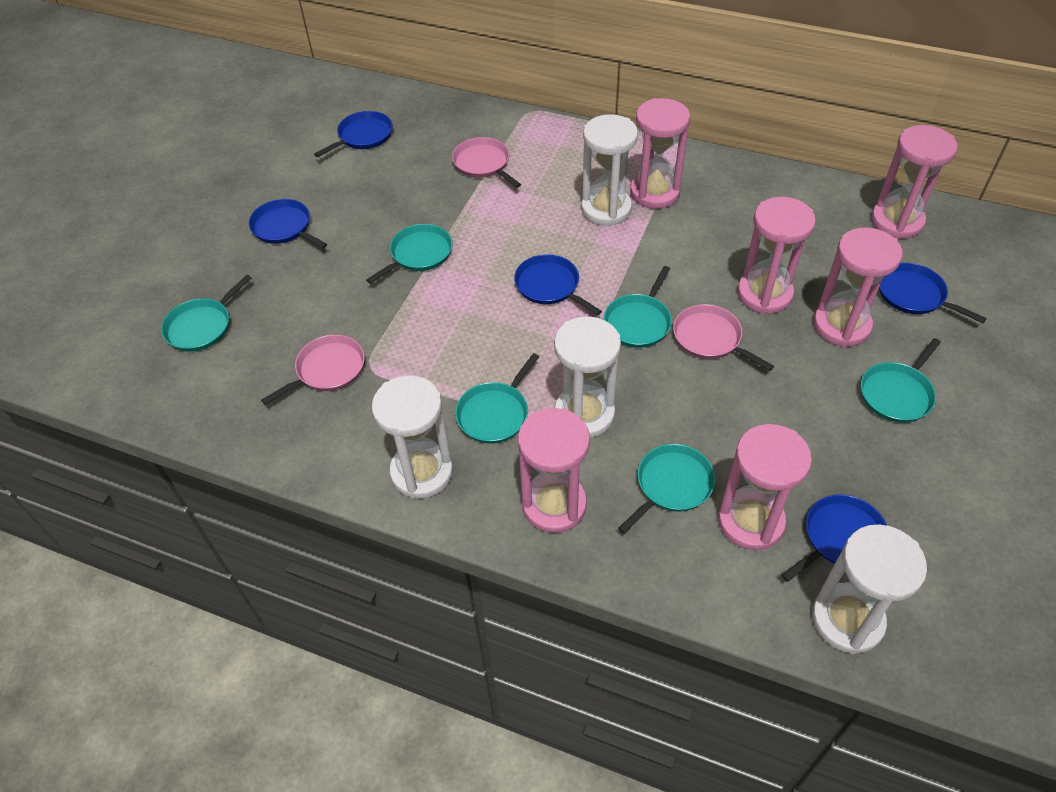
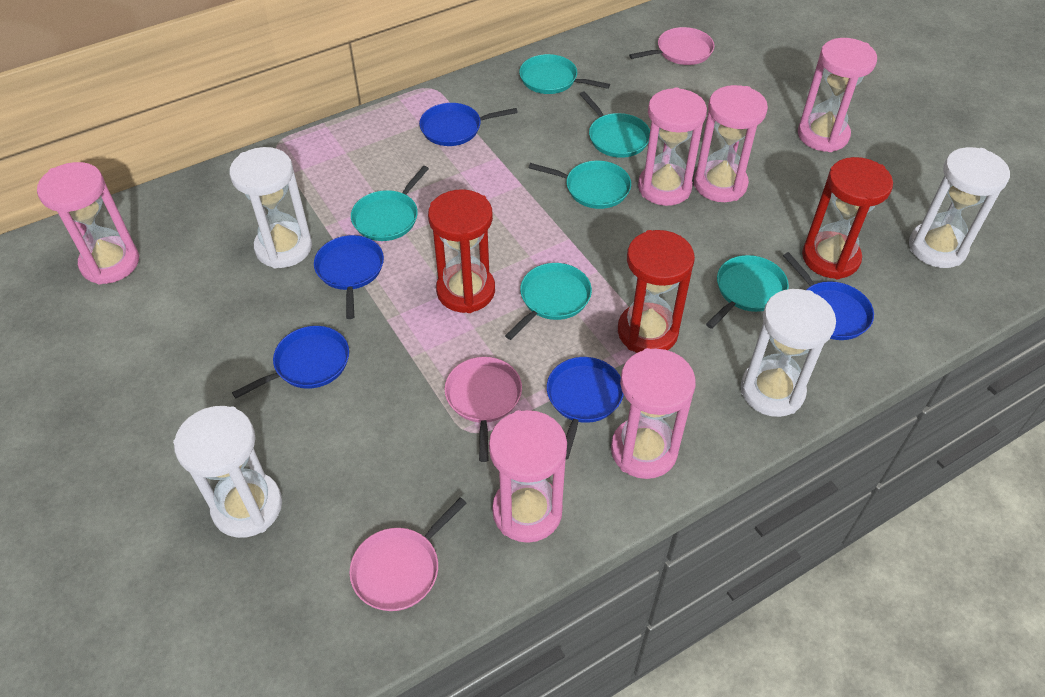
red hourglass: 0 -> 3

